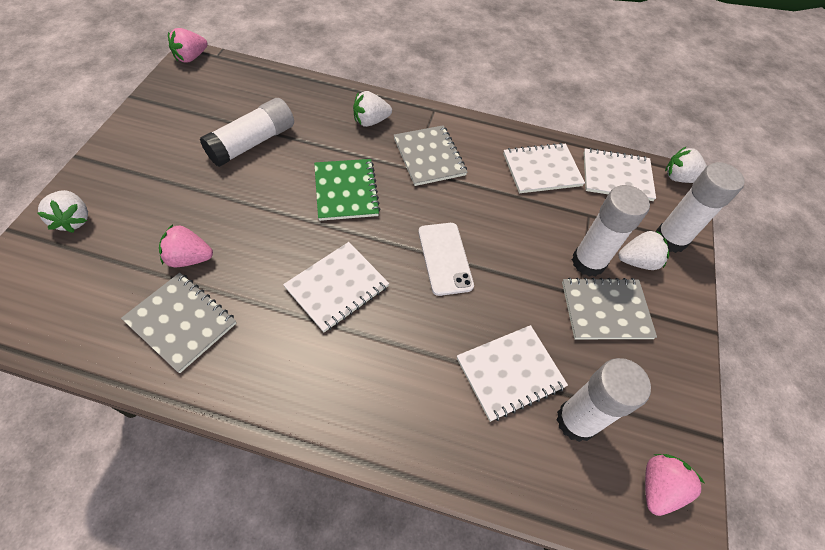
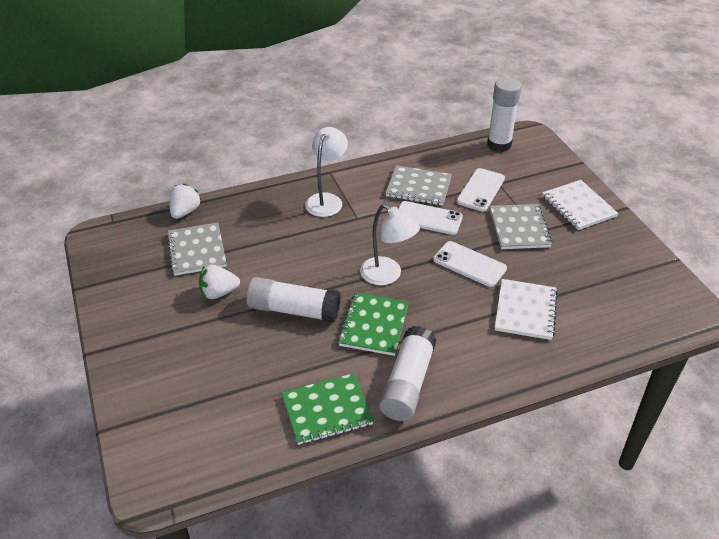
green notebook: 1 -> 2
pink strawberry: 3 -> 0
white glue stick: 4 -> 3
white lamp: 0 -> 2
white notebook: 4 -> 2
white phone: 1 -> 3
white strawberry: 4 -> 2

